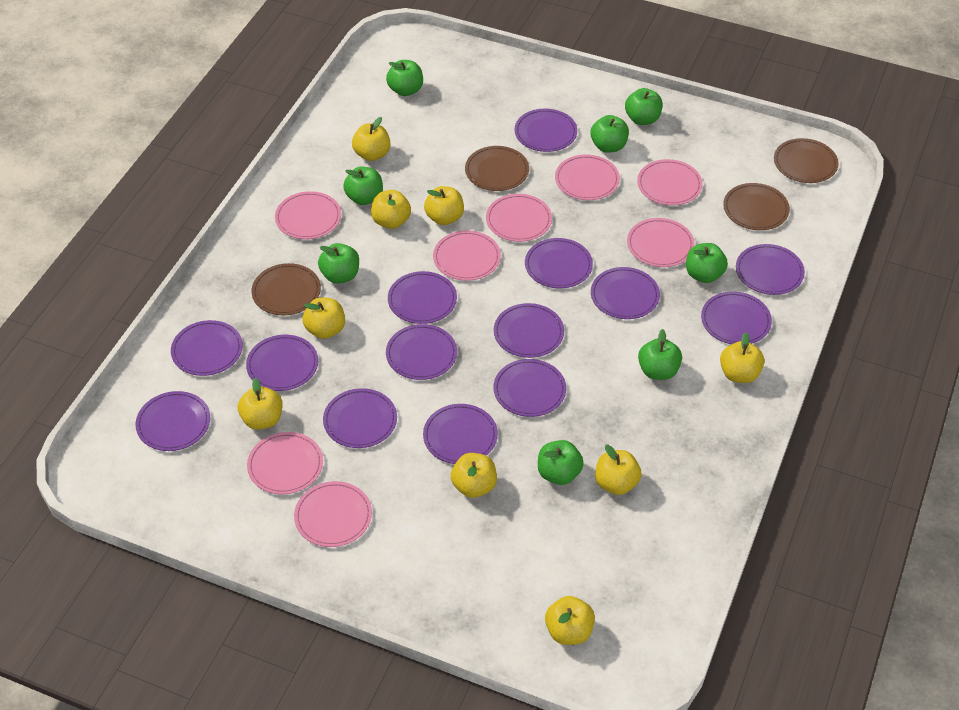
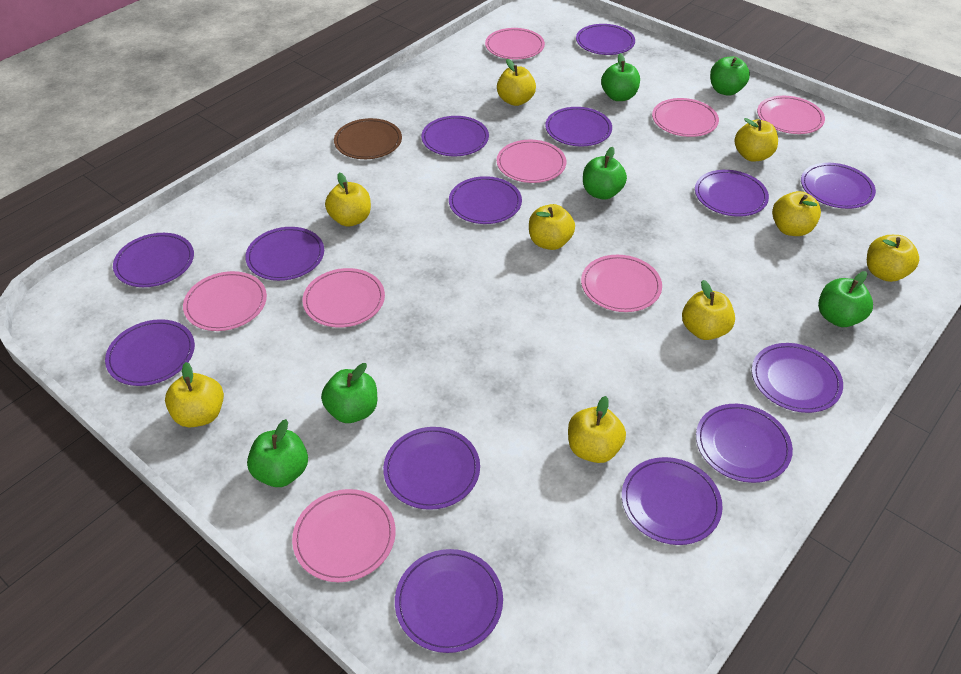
brown plate: 4 -> 1
green apple: 8 -> 6

